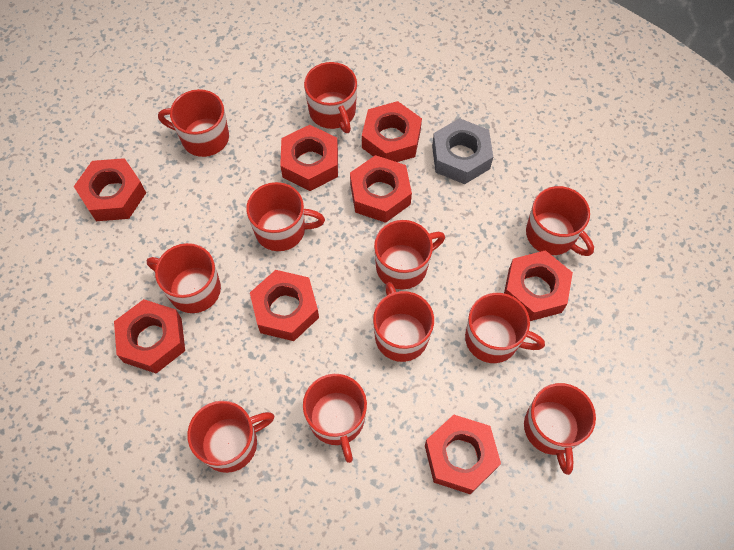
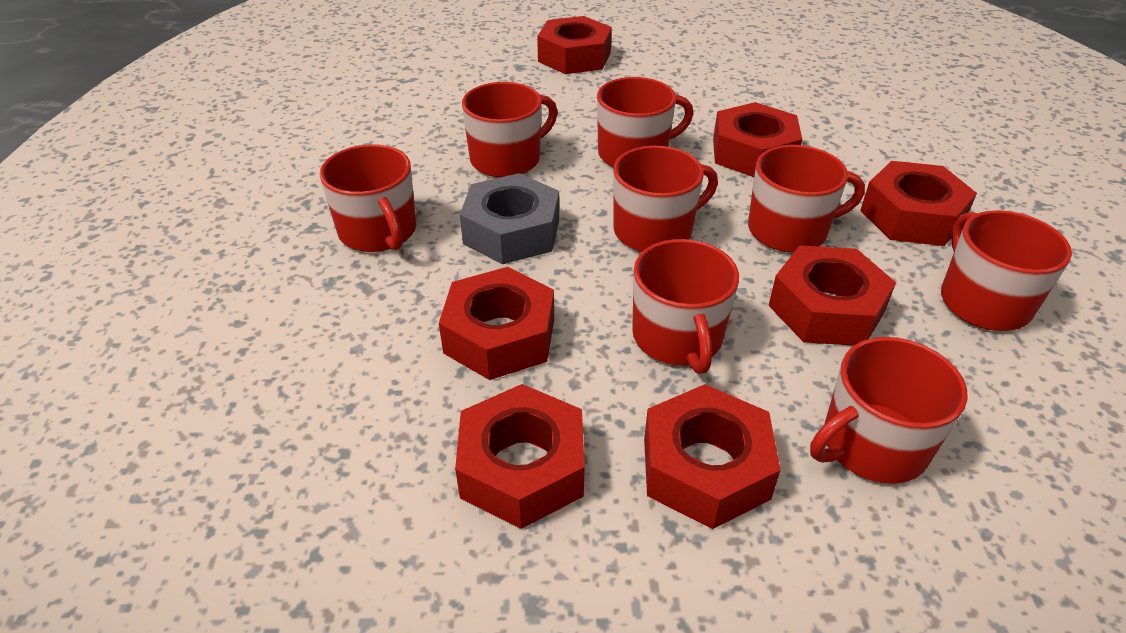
red mug: 11 -> 8
red nut: 8 -> 7

